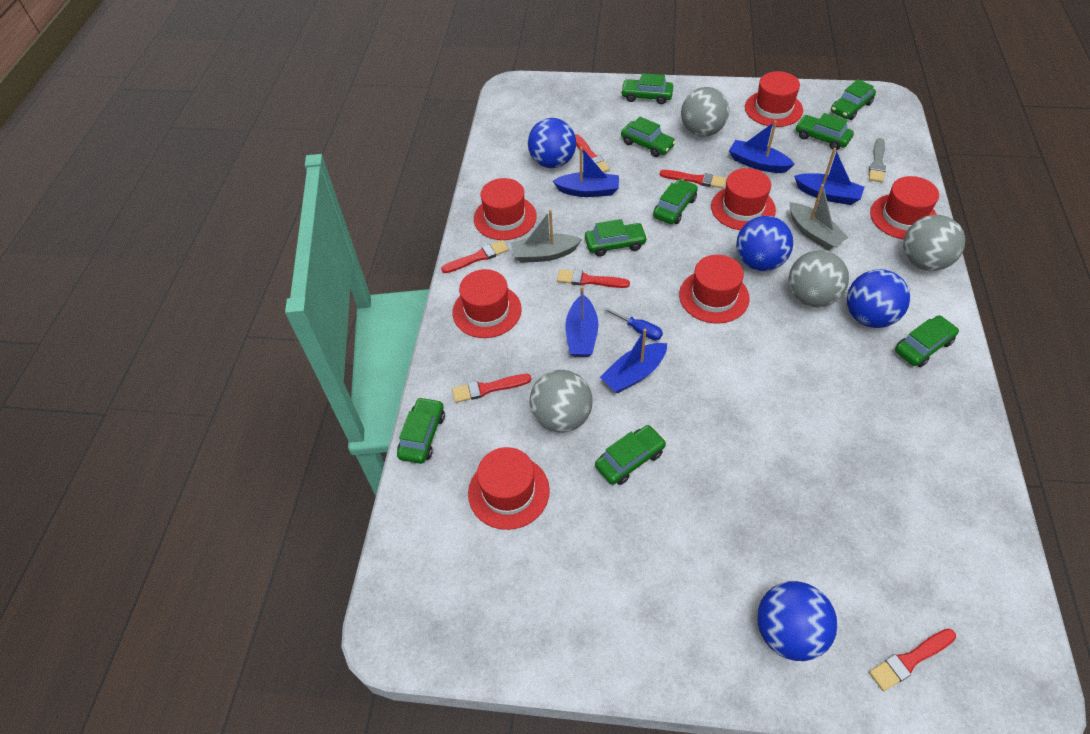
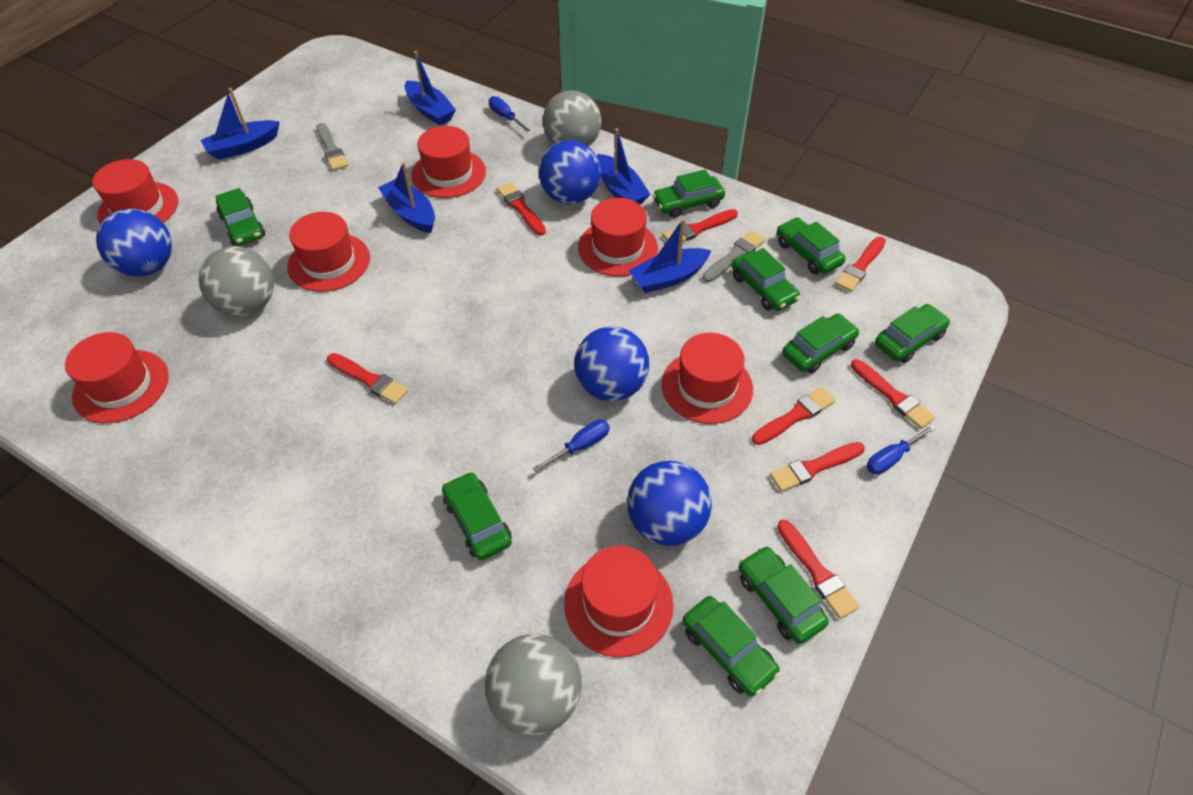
blue screwdriver: 1 -> 3
grey ball: 4 -> 3
grey boat: 2 -> 0
grey brush: 1 -> 2
red brush: 6 -> 8

